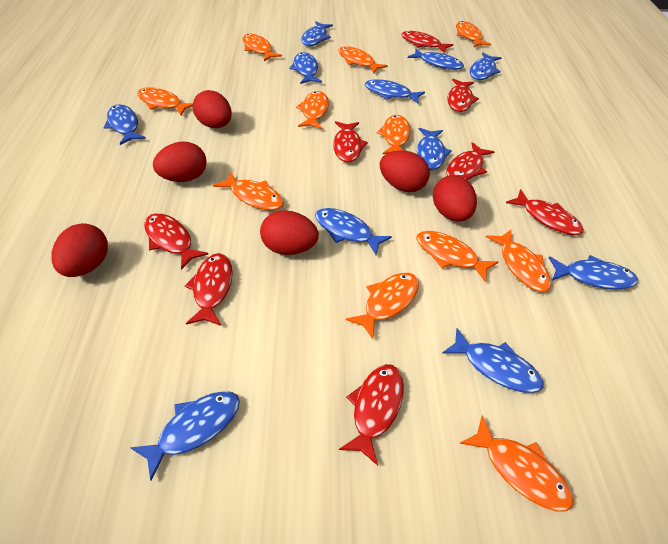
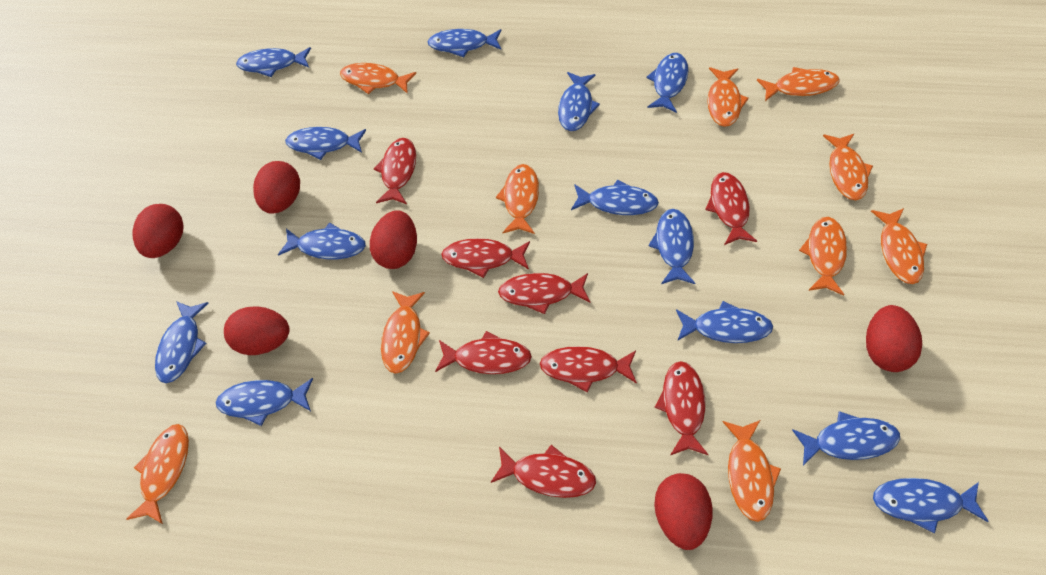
blue fish: 11 -> 13
orange fish: 11 -> 10

